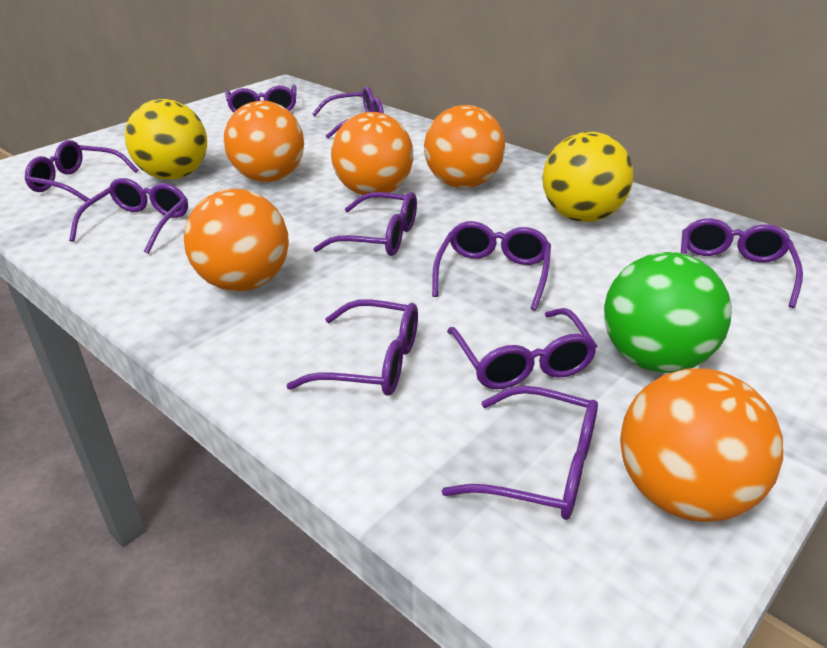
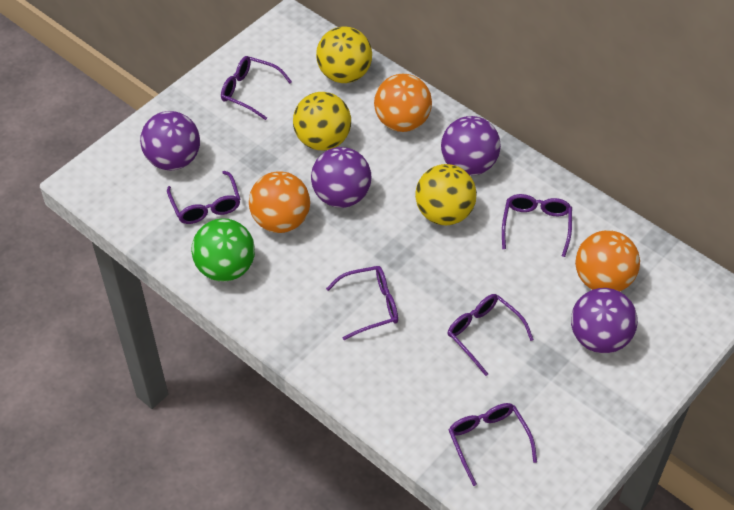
orange ball: 5 -> 3
purple ball: 0 -> 4
purple glasses: 10 -> 6
yellow ball: 2 -> 3

